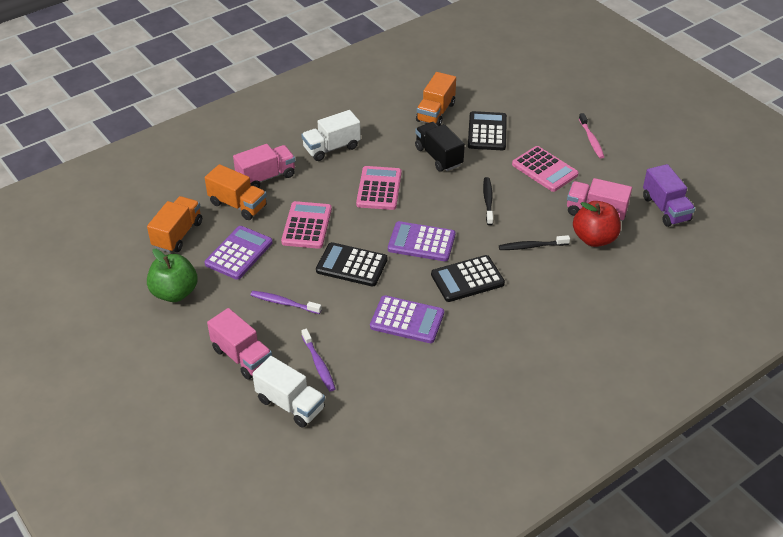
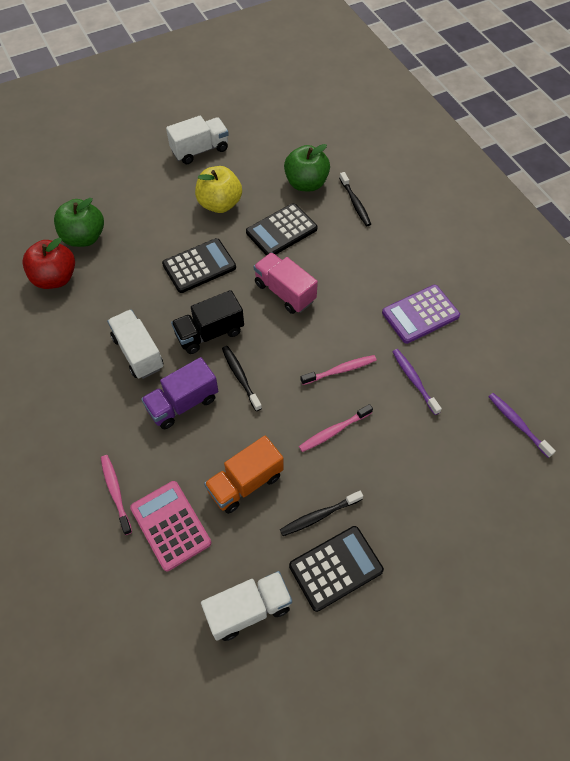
black toothbrush: 2 -> 3
green apple: 1 -> 2
orange truck: 3 -> 1
pink calculator: 3 -> 1
pink toothbrush: 1 -> 3
pink truck: 3 -> 1
purple calculator: 3 -> 1
white truck: 2 -> 3
yellow apple: 0 -> 1

